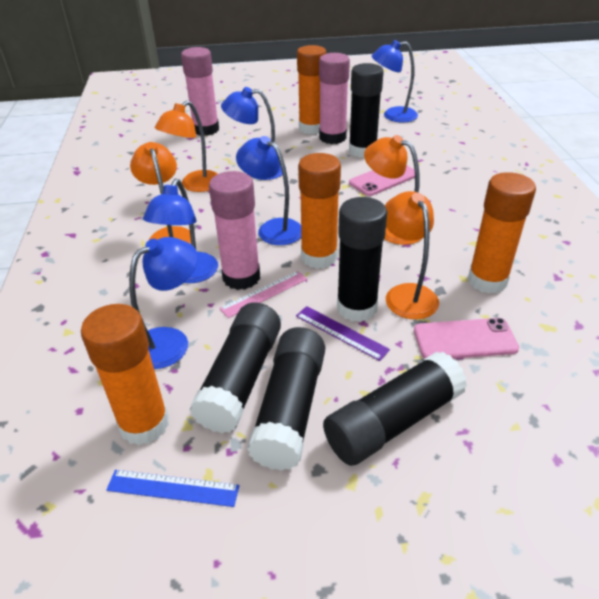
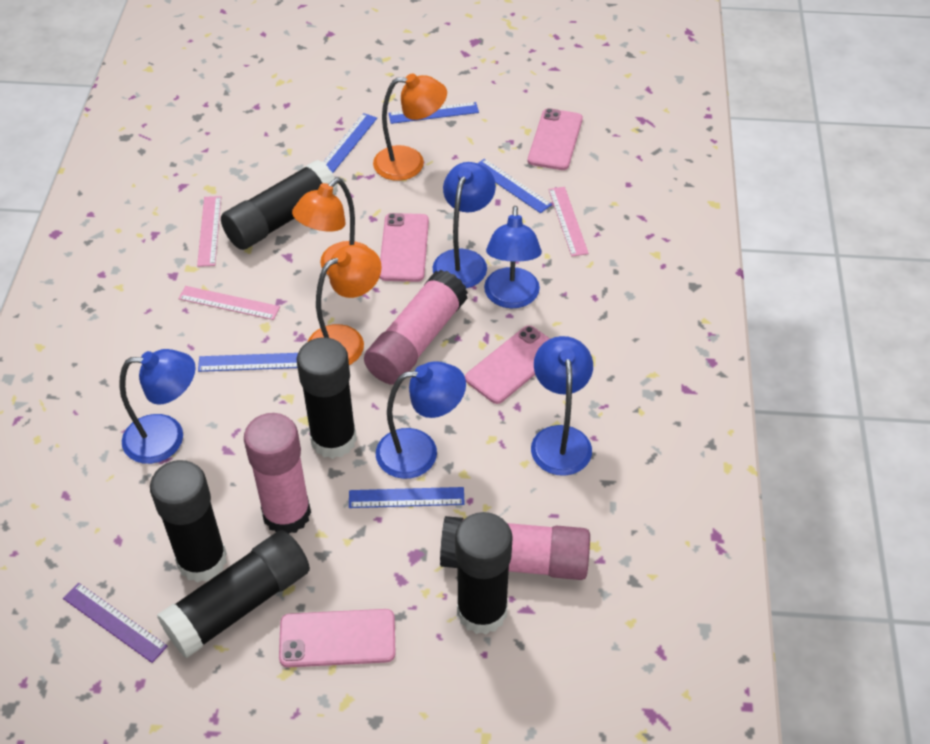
blue ruler: 1 -> 5
orange glue stick: 4 -> 0
orange lamp: 4 -> 3
pink phone: 2 -> 4
pink ruler: 1 -> 3

